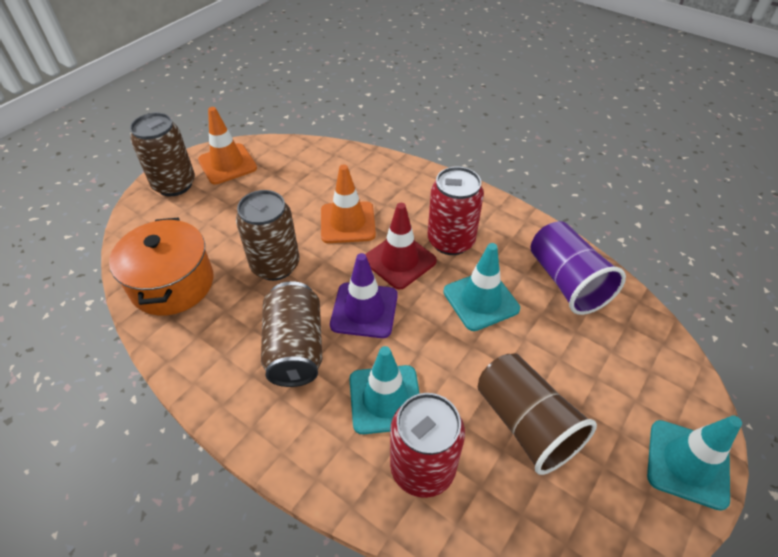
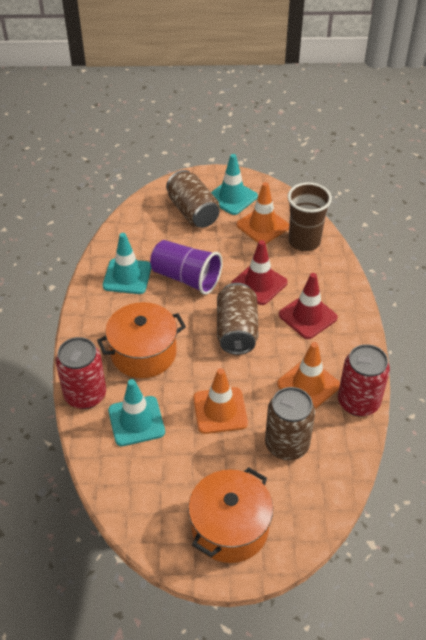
orange pot: 1 -> 2
orange traffic cone: 2 -> 3
purple traffic cone: 1 -> 0
red traffic cone: 1 -> 2

